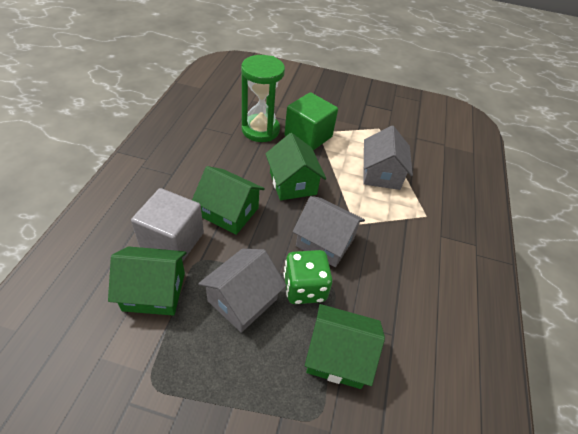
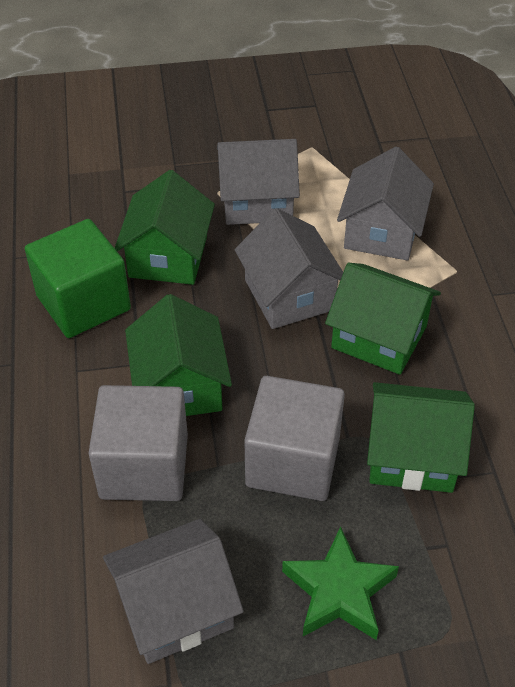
green dice: 1 -> 0
green hourglass: 1 -> 0
green star: 0 -> 1
grey cube: 1 -> 2
grey house: 3 -> 4

